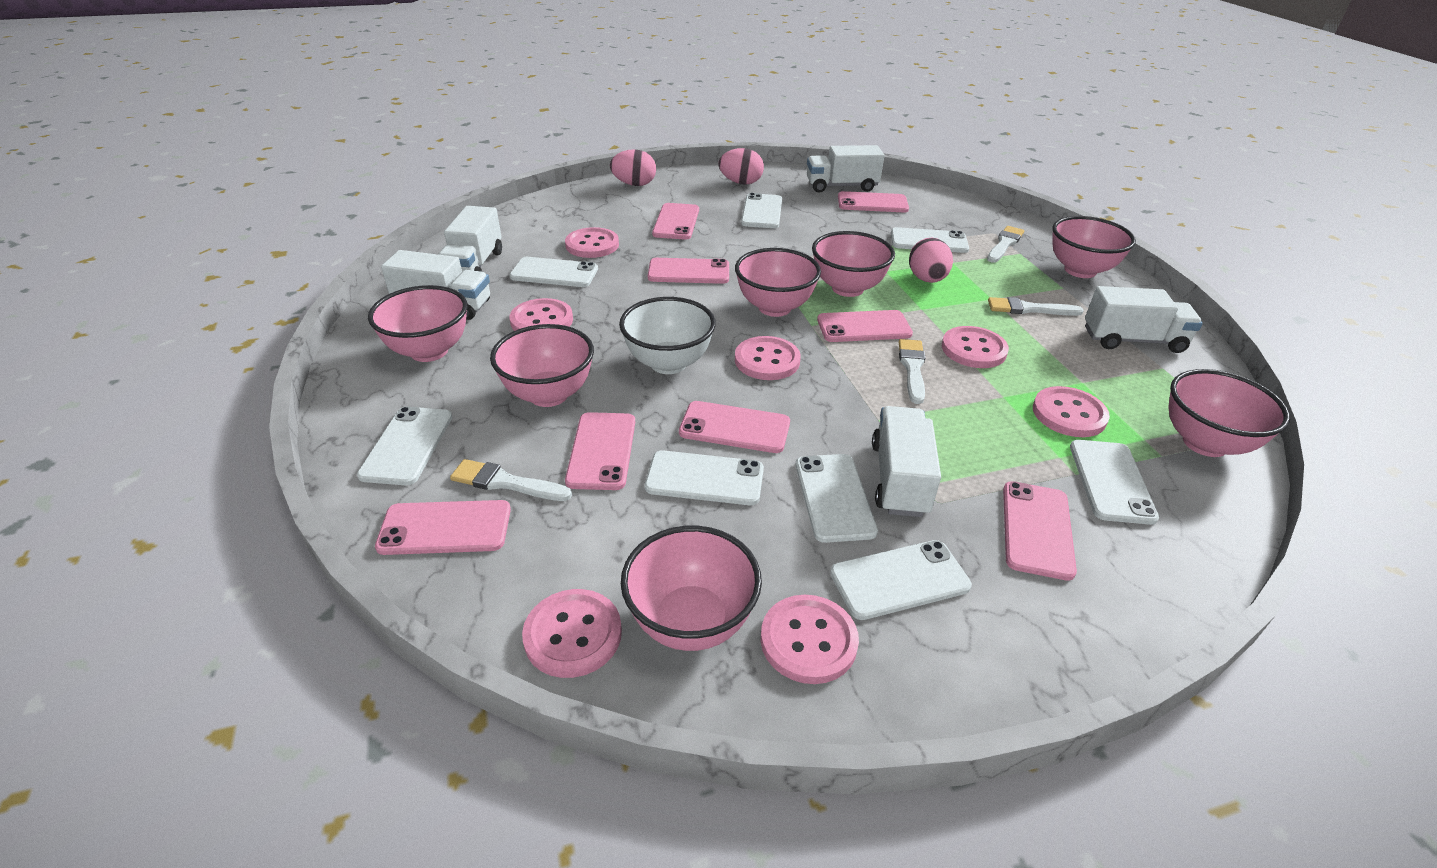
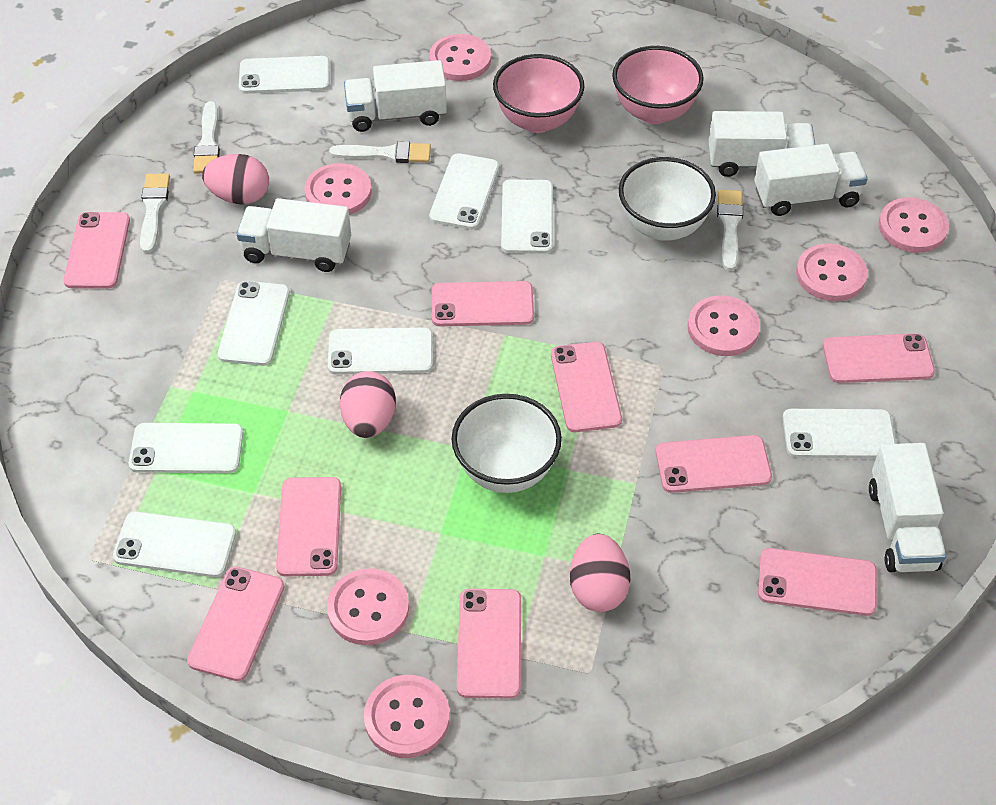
pink bowl: 7 -> 2
pink phone: 8 -> 9
white bowl: 1 -> 2

